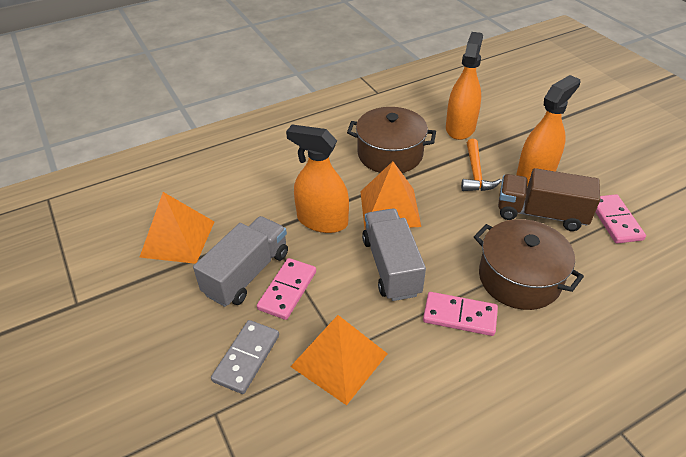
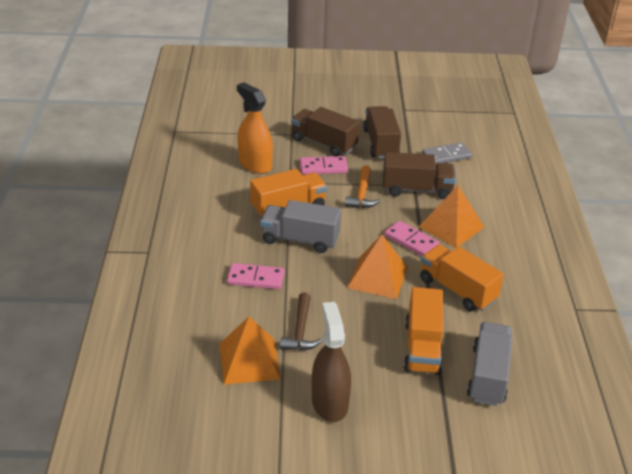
brown hammer: 0 -> 1
brown pot: 2 -> 0
brown spray bottle: 0 -> 1
brown truck: 1 -> 3
orange spray bottle: 3 -> 1
orange truck: 0 -> 3

